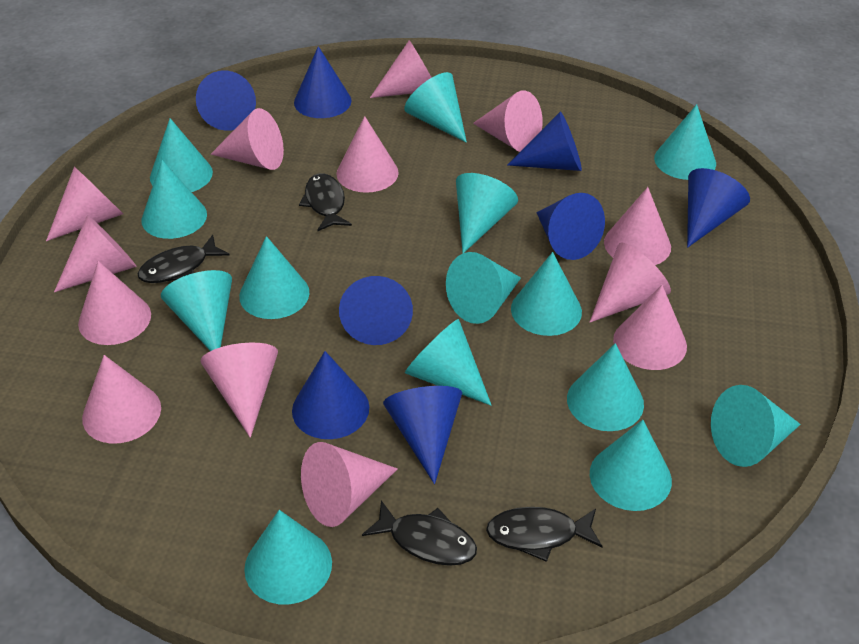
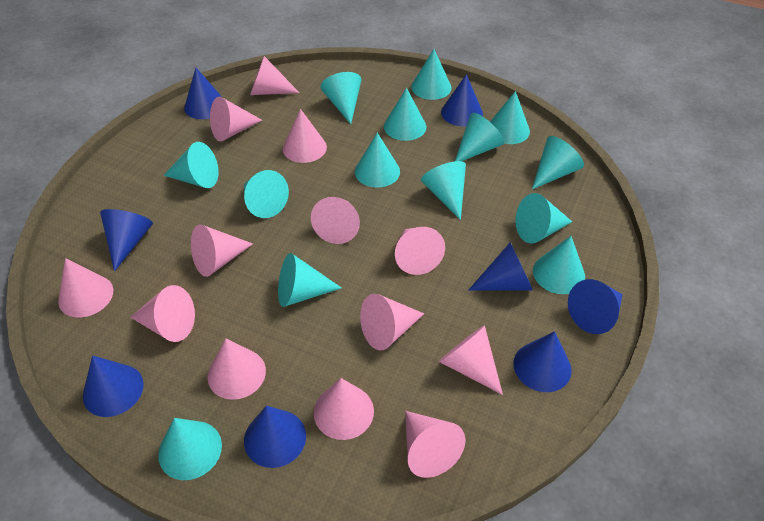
black fish: 4 -> 0

